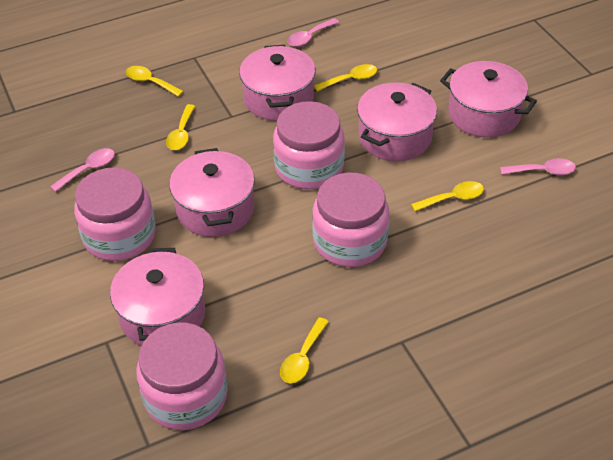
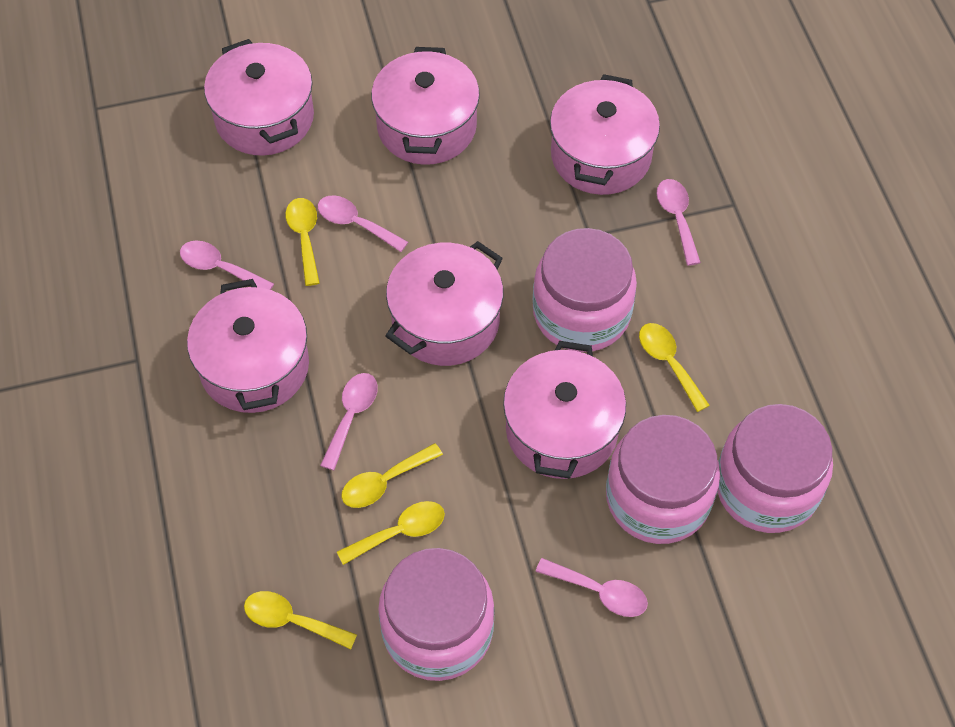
pink pot: 5 -> 6
pink spoon: 3 -> 5

